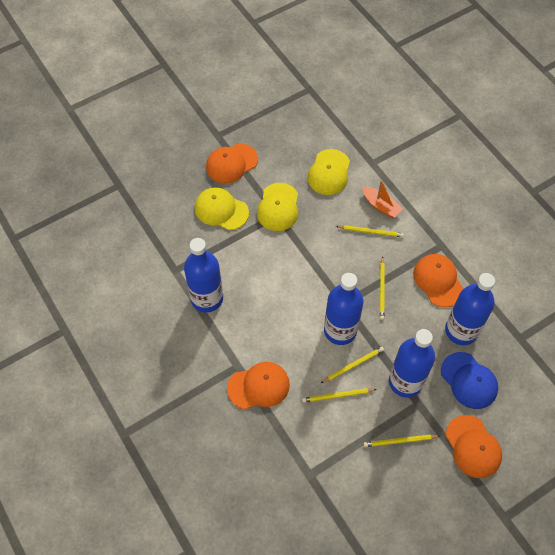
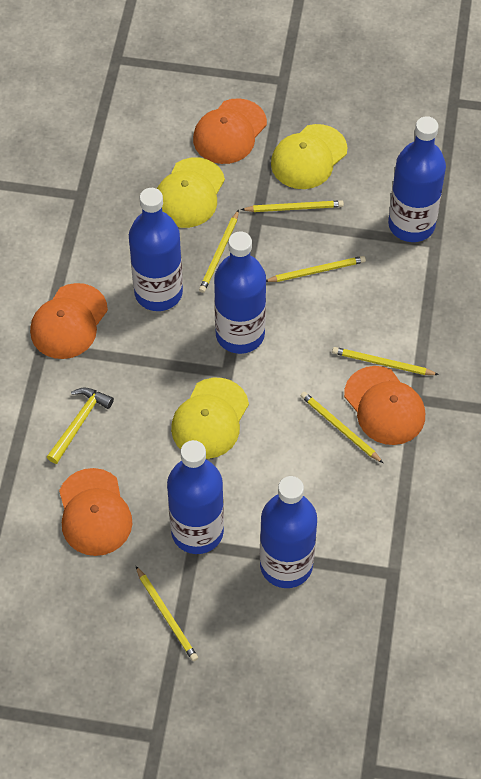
blue bottle: 4 -> 5
blue cap: 1 -> 0
orange boat: 1 -> 0
yellow hammer: 0 -> 1
yellow pencil: 5 -> 6

